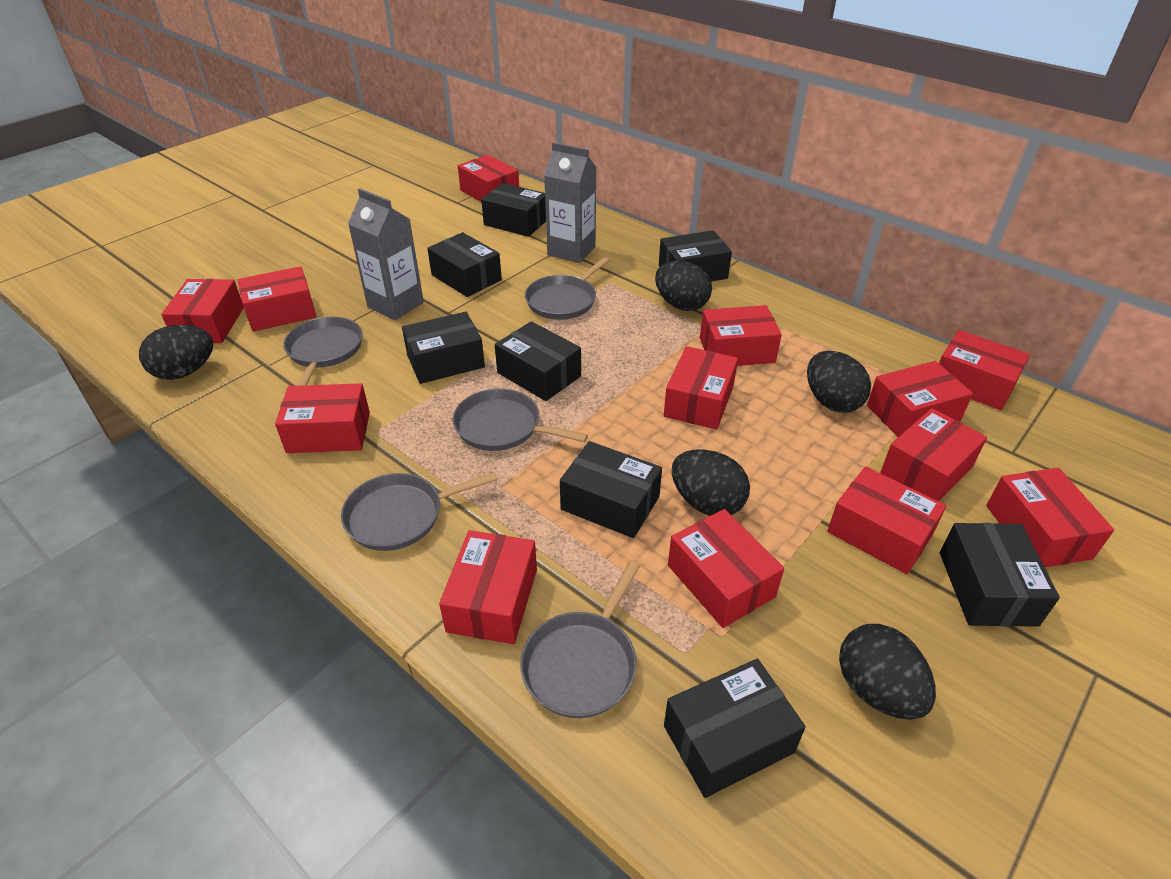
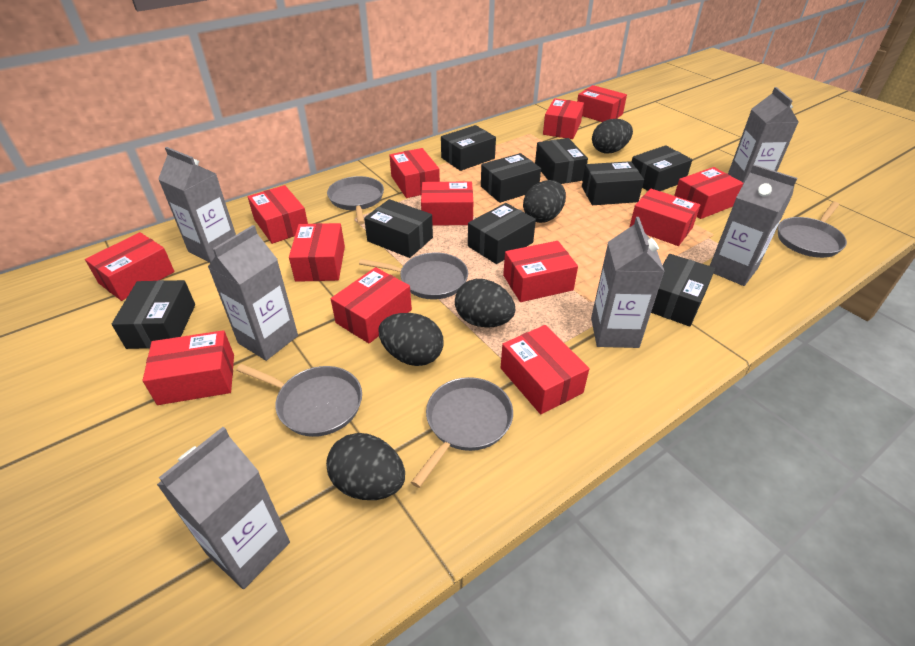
black box: 8 -> 9
grey carton: 2 -> 6

